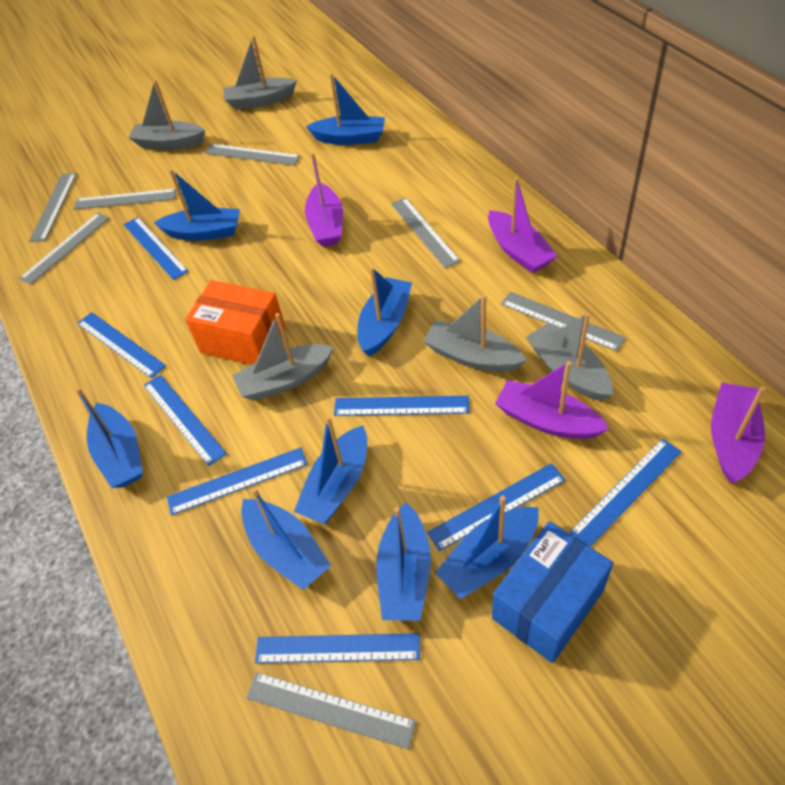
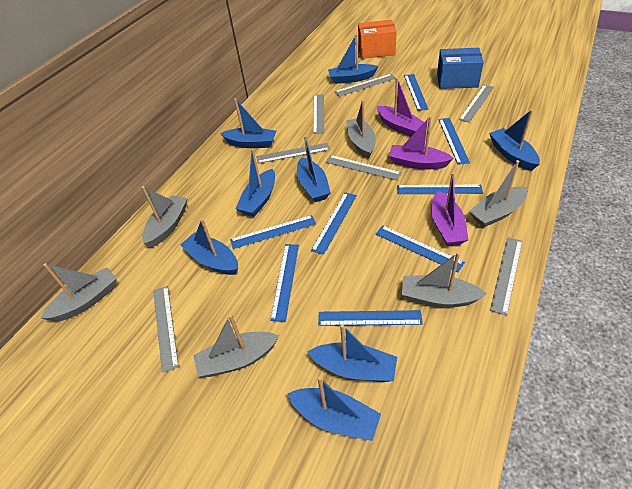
grey boat: 5 -> 6
purple boat: 4 -> 3

